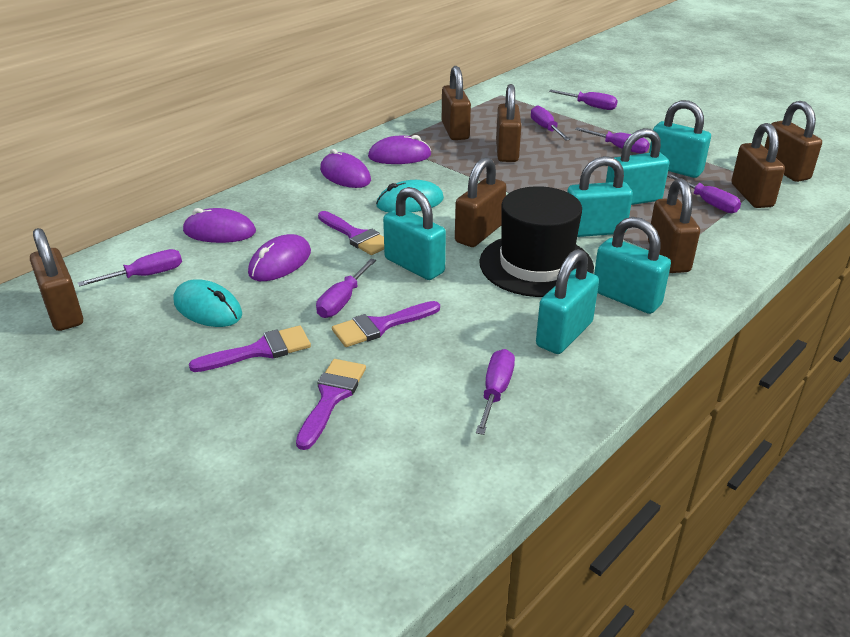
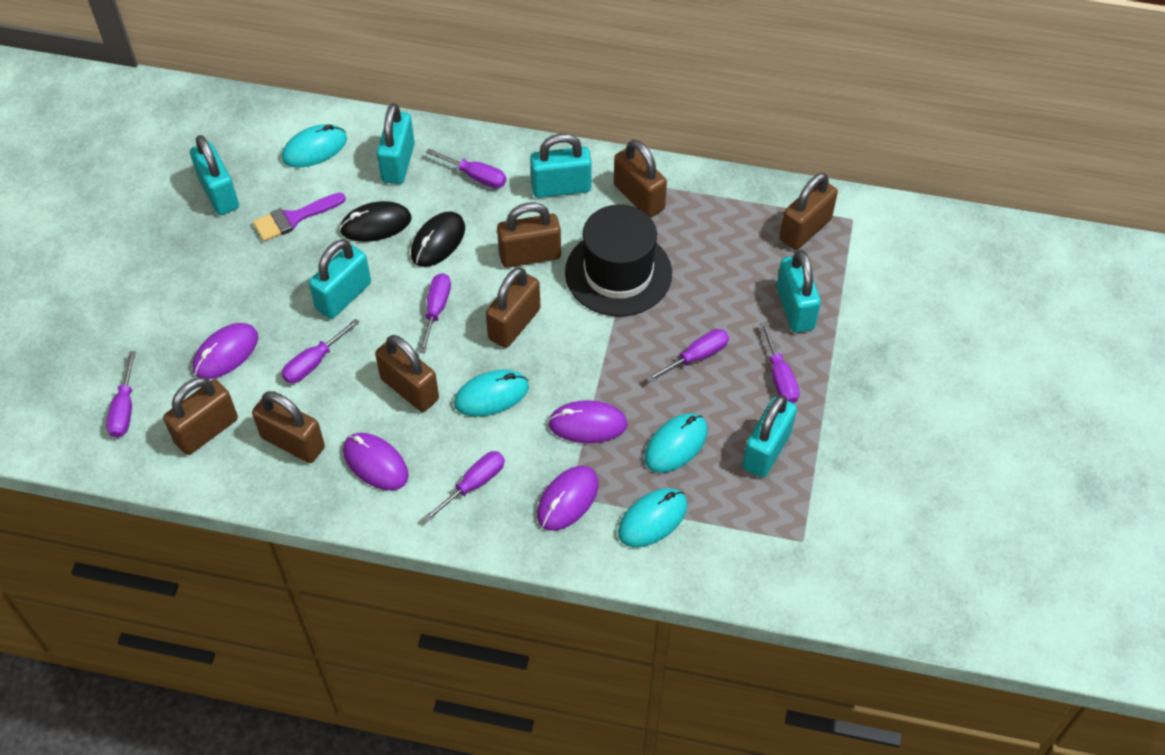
black mouse: 0 -> 2
purple brush: 4 -> 1
turquoise mouse: 2 -> 4

